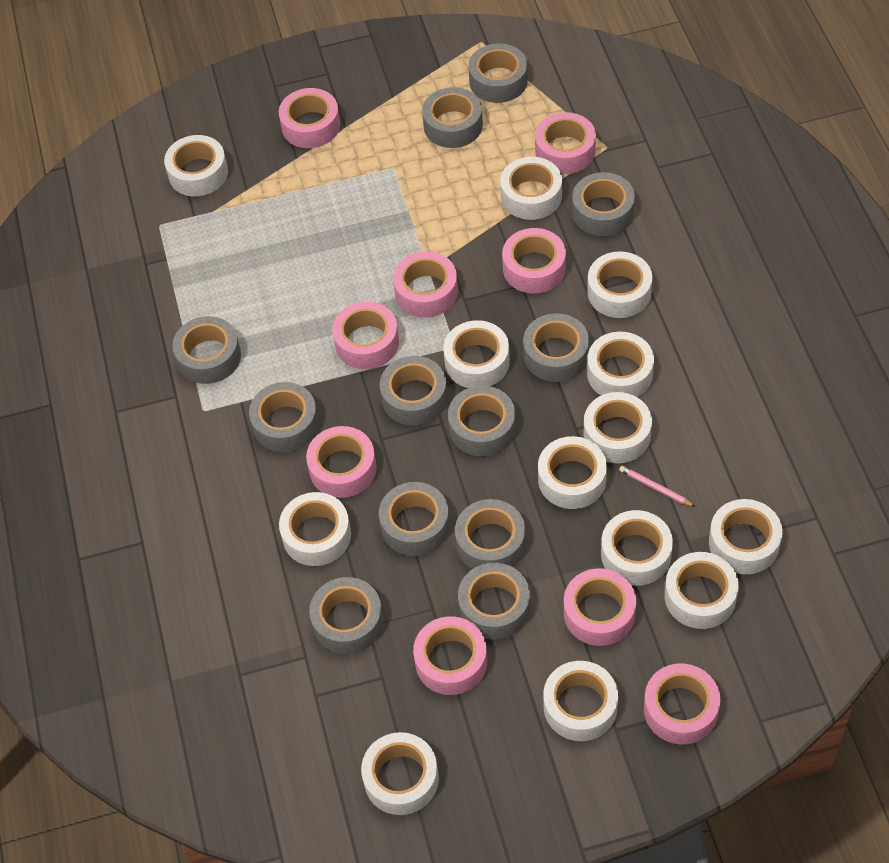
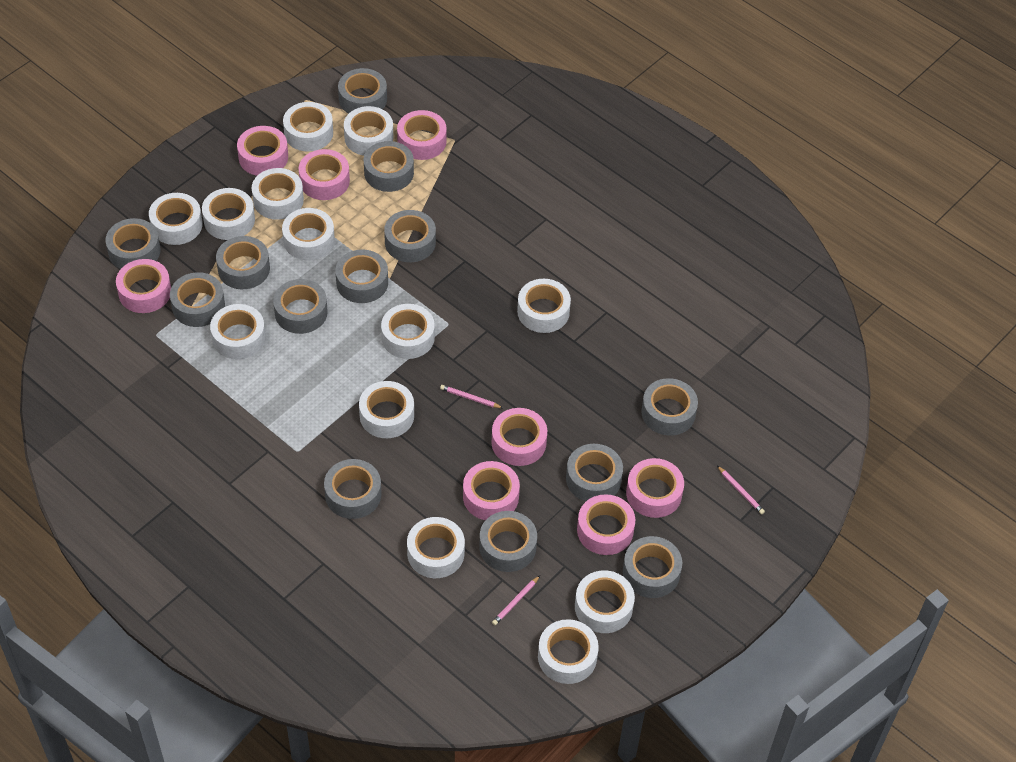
grey tape: 12 -> 13
pink pencil: 1 -> 3
pink tape: 9 -> 8

